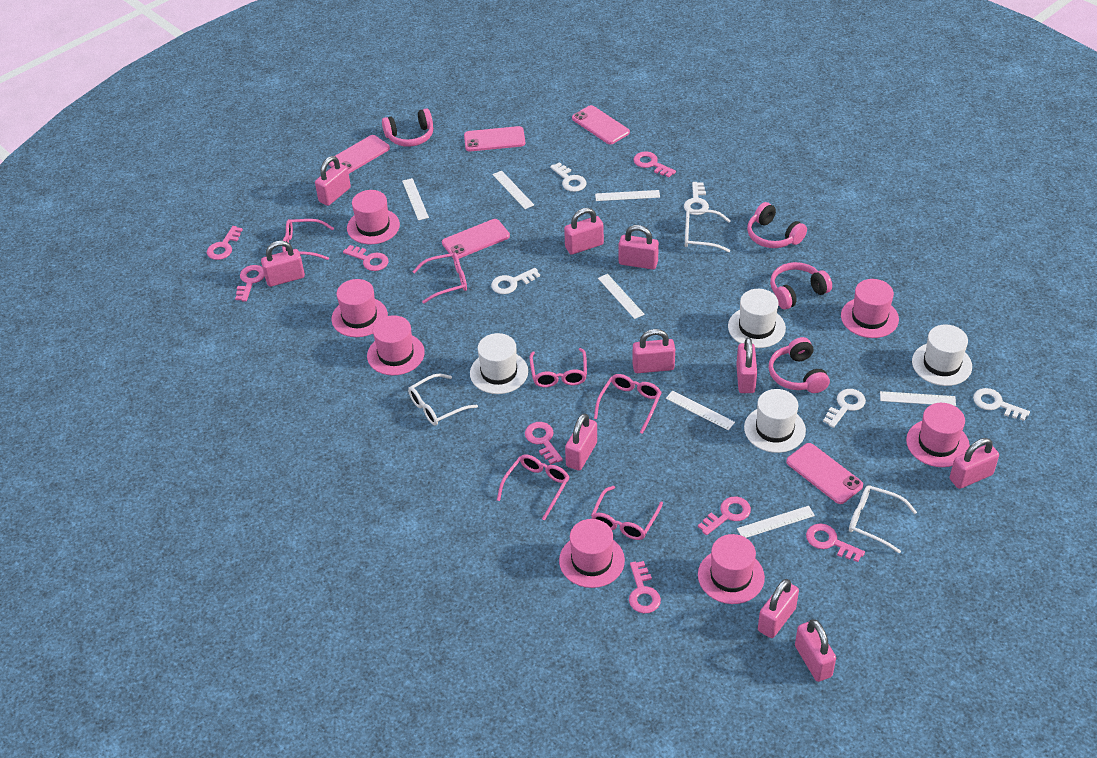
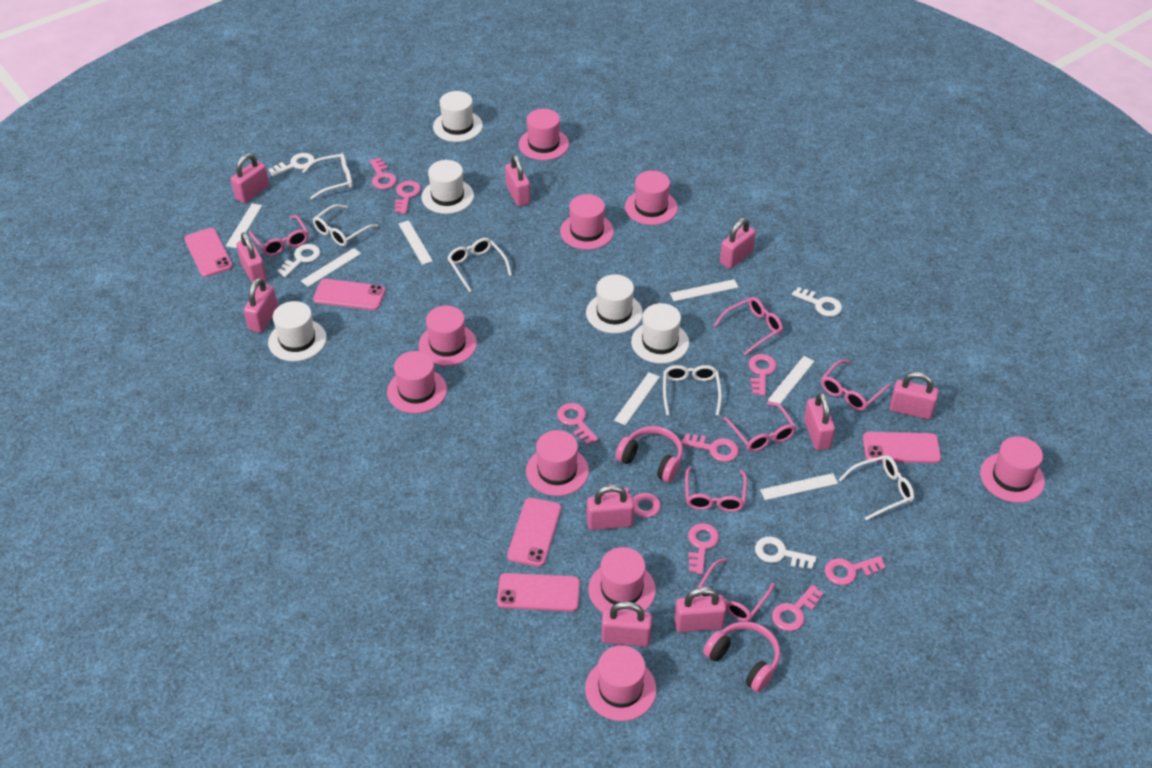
pink hat: 7 -> 9
pink headphones: 4 -> 2
pink key: 8 -> 9
white glasses: 3 -> 5
white hat: 4 -> 5
white key: 5 -> 4

